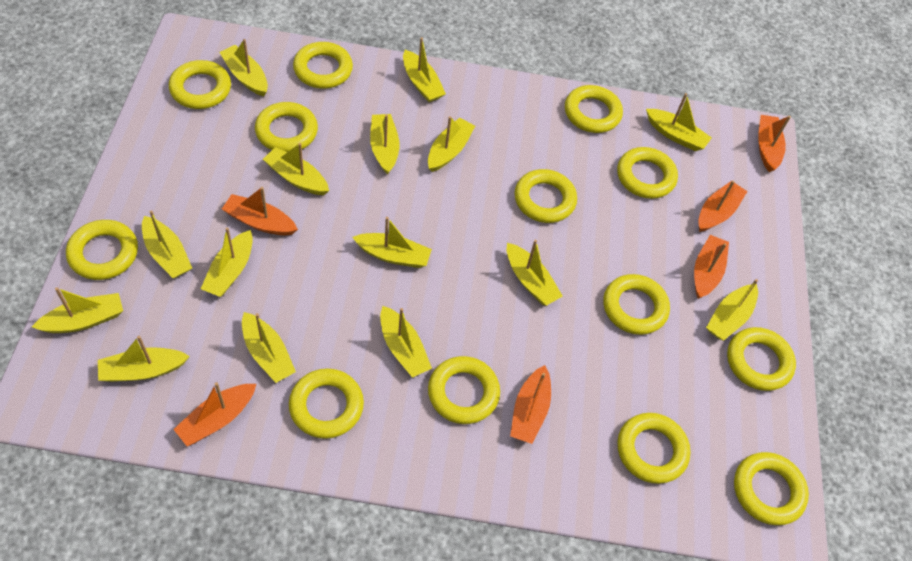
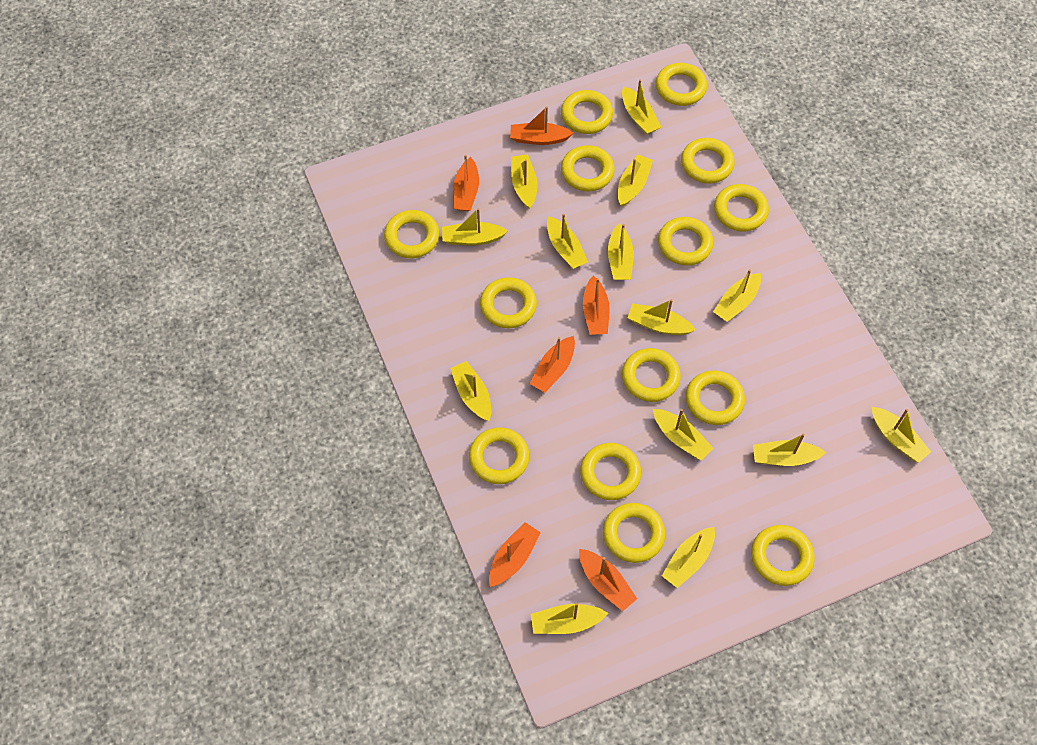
yellow boat: 15 -> 14
yellow ring: 13 -> 14

